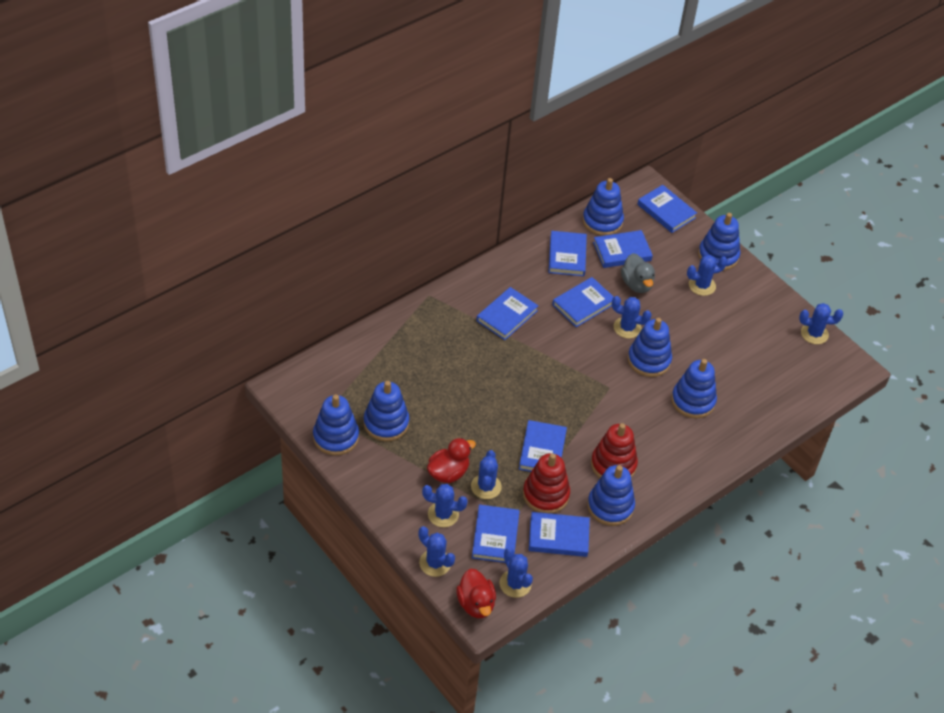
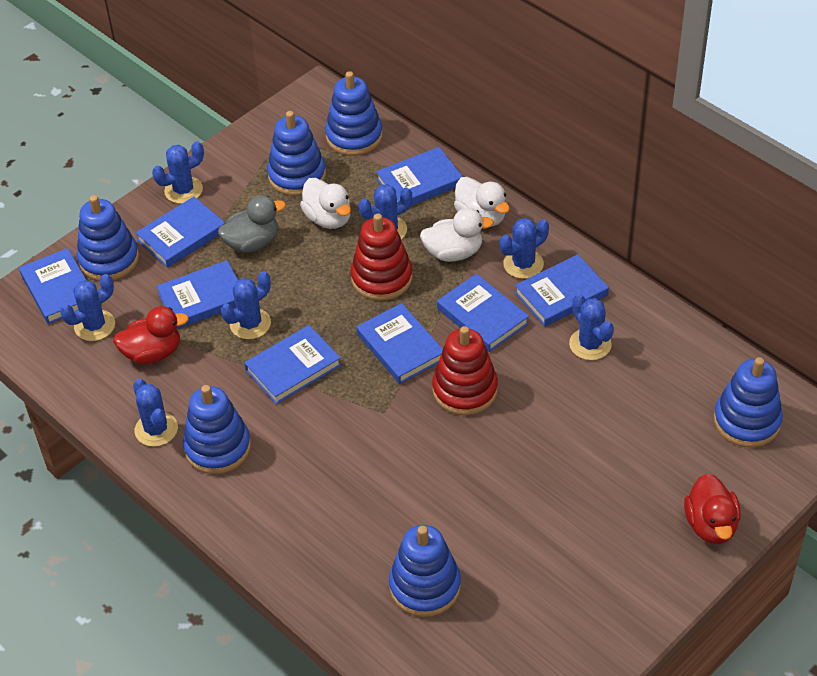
blue stacking toy: 7 -> 6
white duck: 0 -> 3

